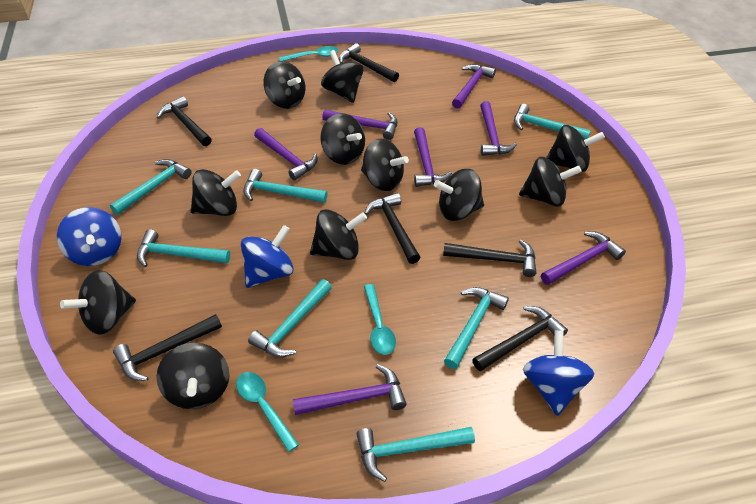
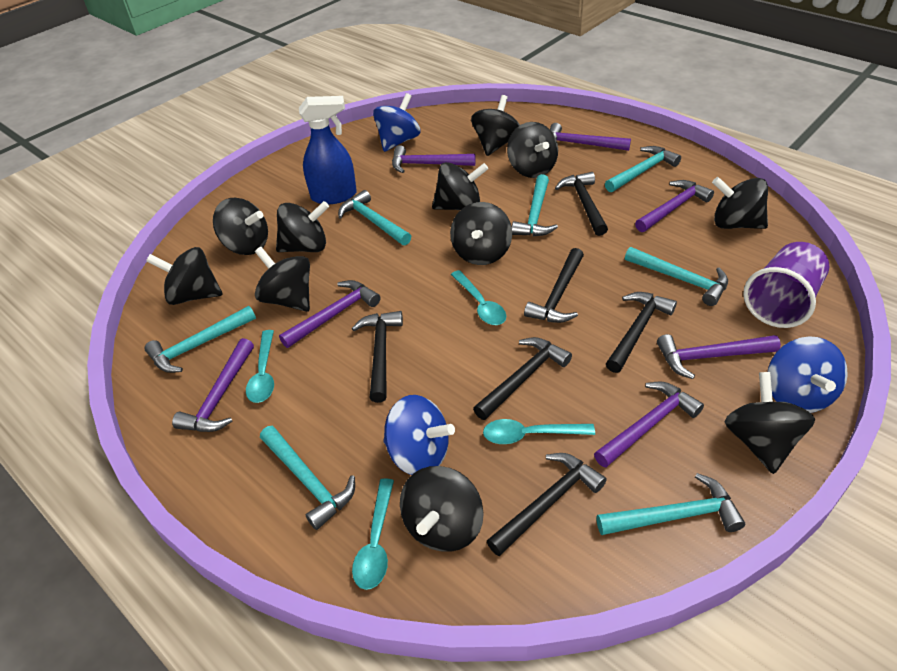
blue spray bottle: 0 -> 1
purple cup: 0 -> 1
turquoise spoon: 3 -> 4

